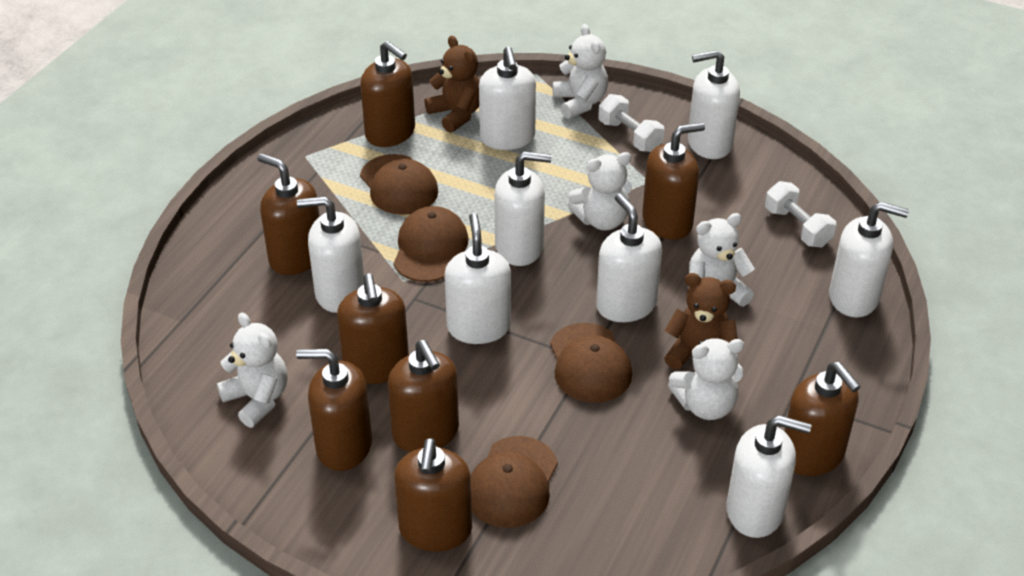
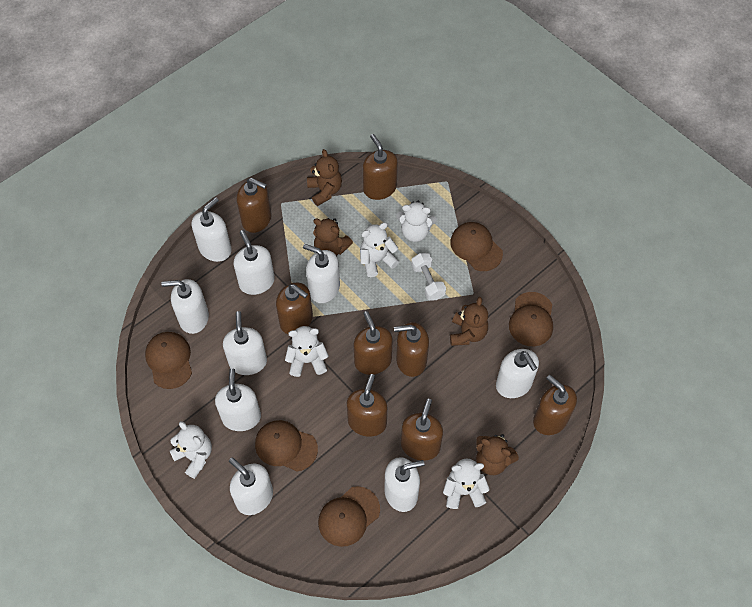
brown cap: 4 -> 5
brown teddy bear: 2 -> 4
white dumbbell: 2 -> 1
white soap dispenser: 8 -> 9

